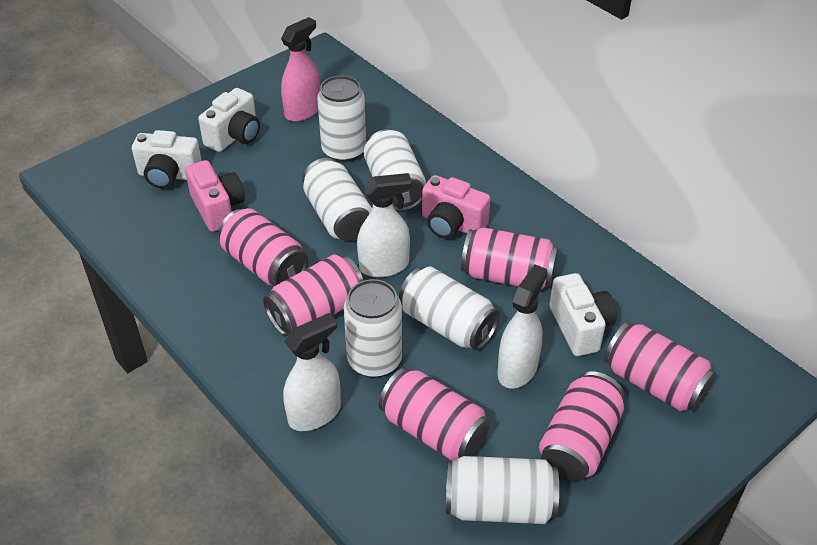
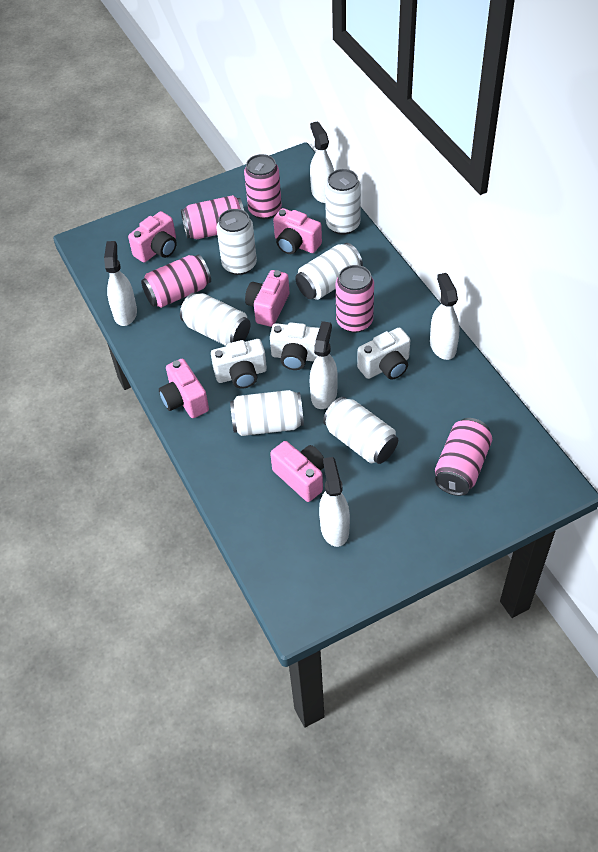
pink camera: 2 -> 5
pink can: 6 -> 5
pink spray bottle: 1 -> 0
white spray bottle: 3 -> 5

